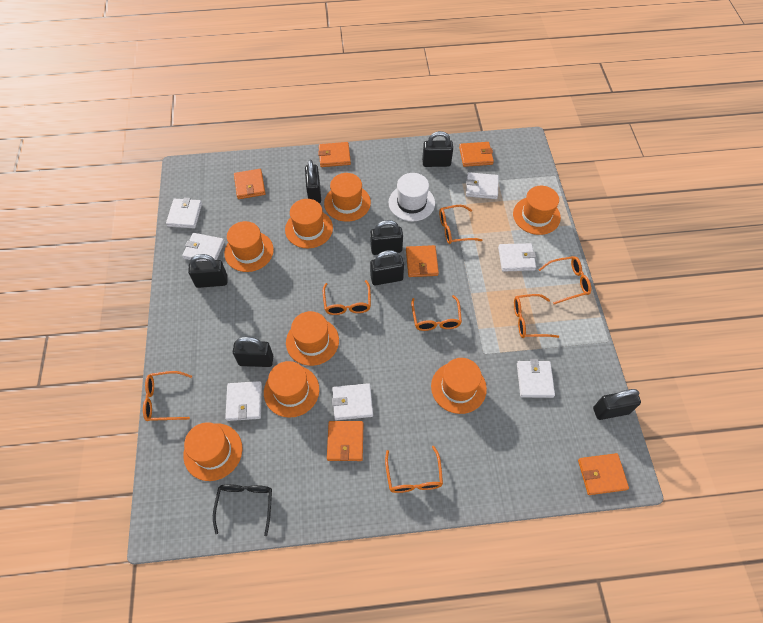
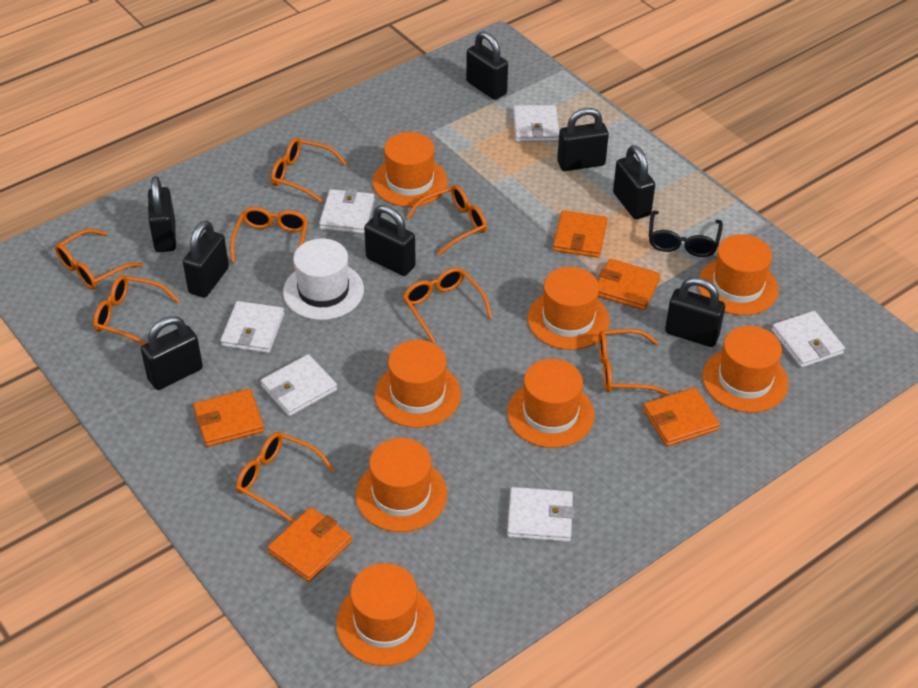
black padlock: 7 -> 8
orange glasses: 7 -> 8
orange wallet: 6 -> 5
white wallet: 7 -> 6

